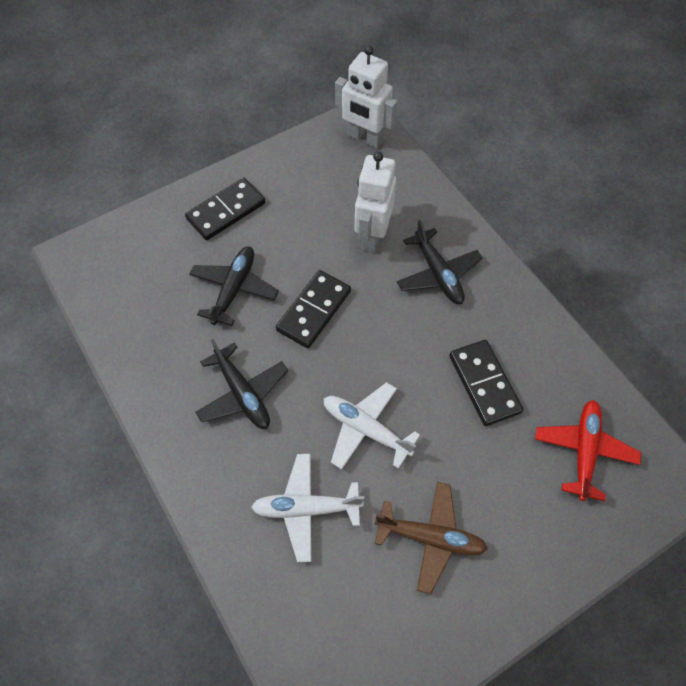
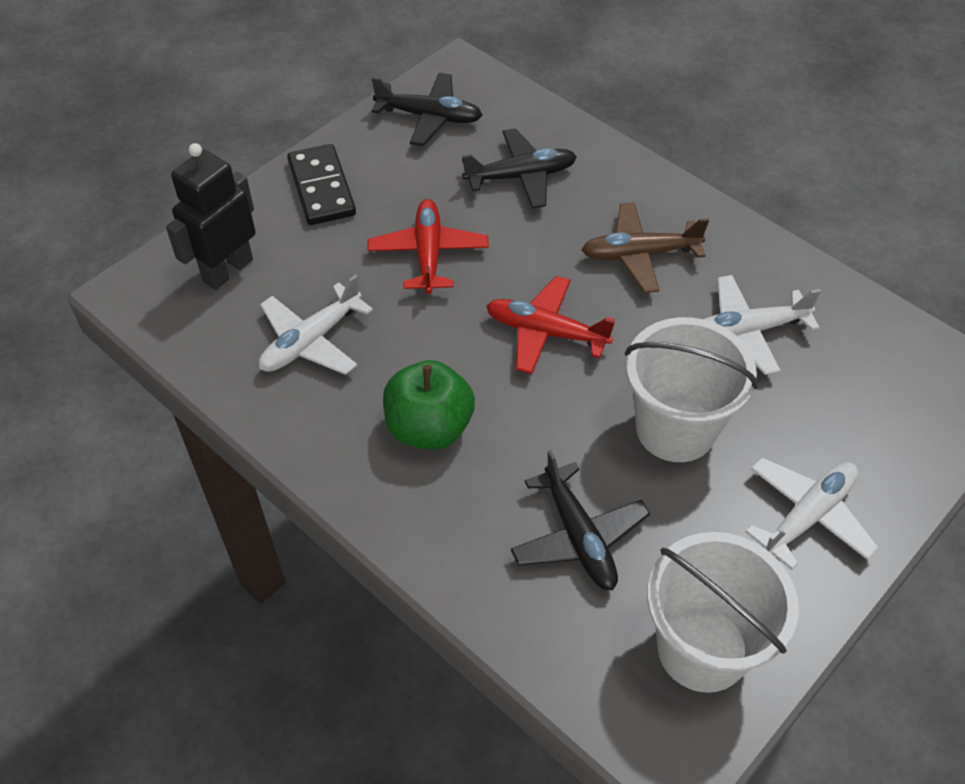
black domino: 3 -> 1
black robot: 0 -> 1
green apple: 0 -> 1
red plane: 1 -> 2
white bucket: 0 -> 2
white plane: 2 -> 3
white robot: 2 -> 0

